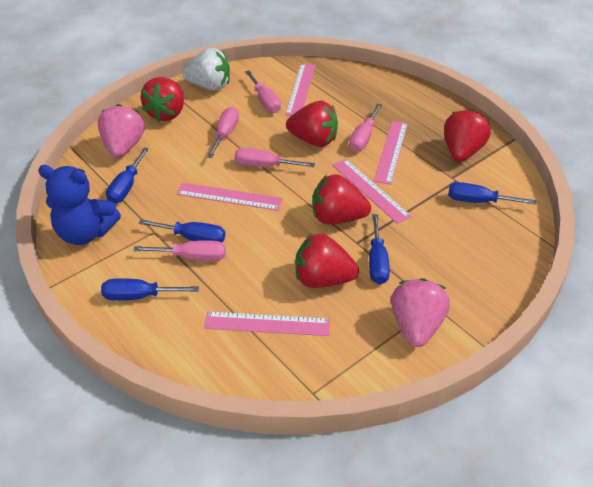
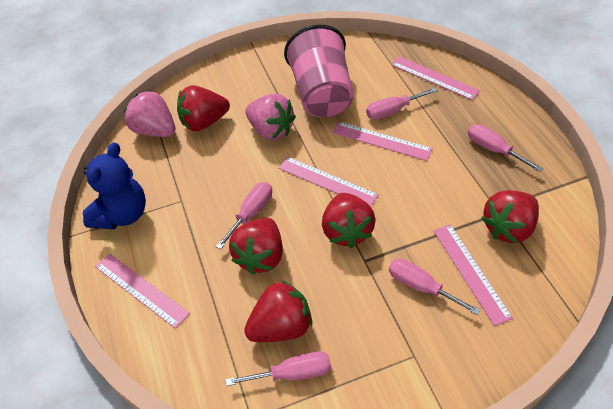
blue screwdriver: 5 -> 0
pink cup: 0 -> 1
white strawberry: 1 -> 0

